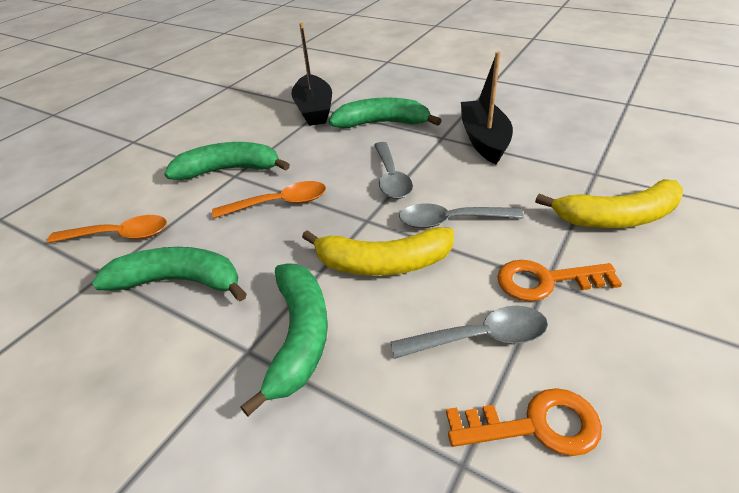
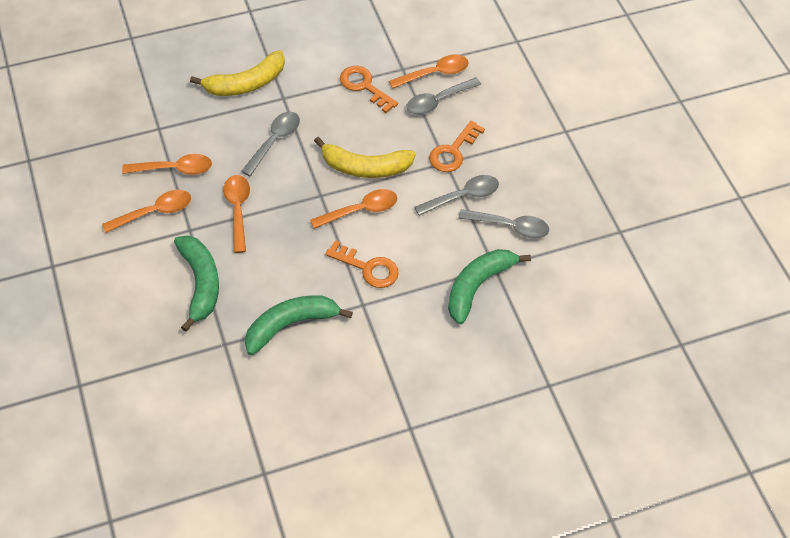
black boat: 2 -> 0
green banana: 4 -> 3
grey spoon: 3 -> 4
orange key: 2 -> 3
orange spoon: 2 -> 5

